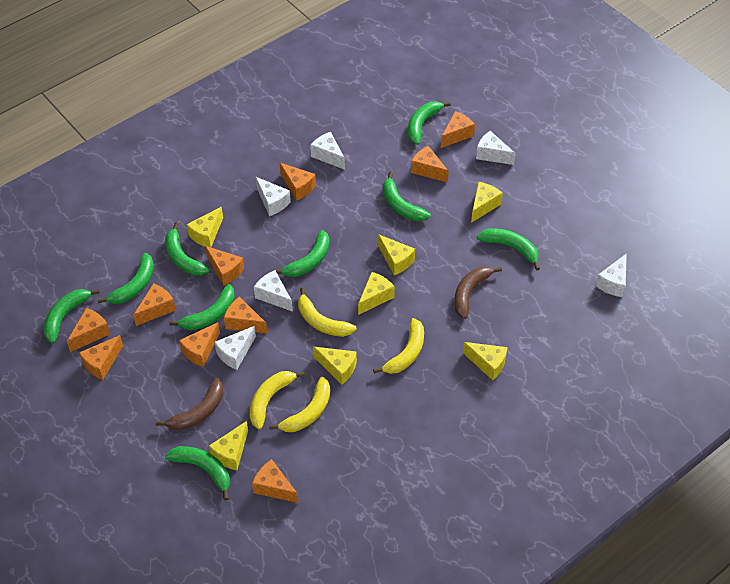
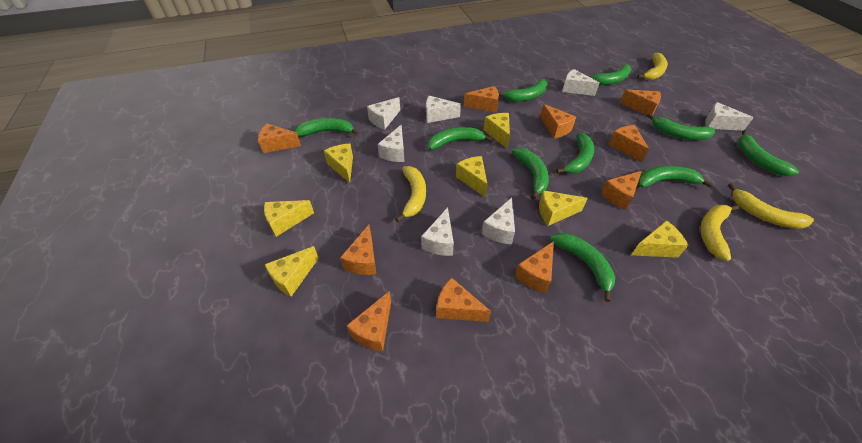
brown banana: 2 -> 0
green banana: 9 -> 10
white cheese: 6 -> 7

